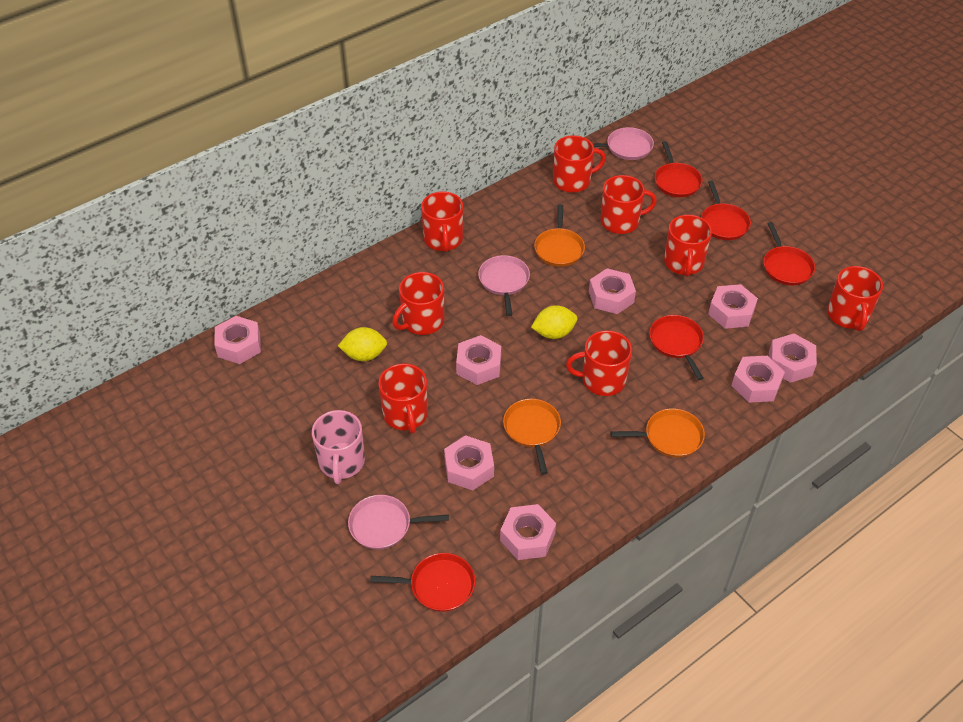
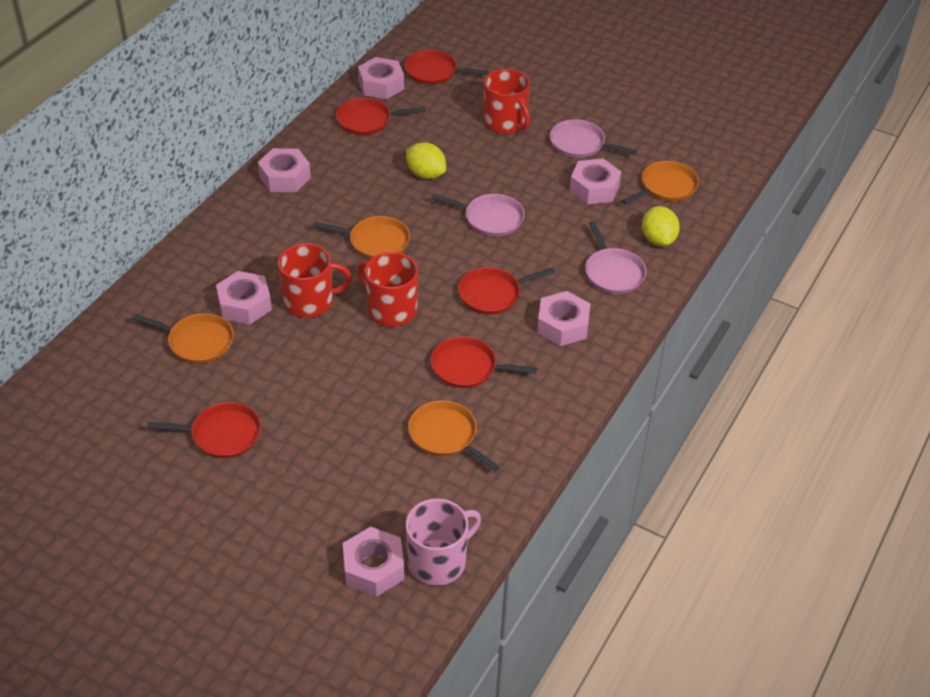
orange pan: 3 -> 4
pink nut: 8 -> 6
red mug: 8 -> 3

